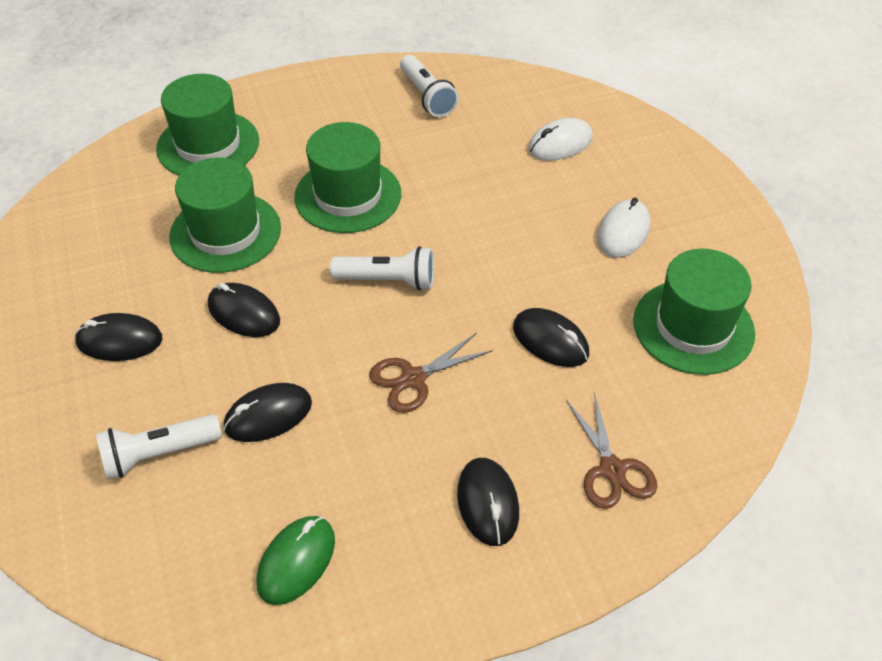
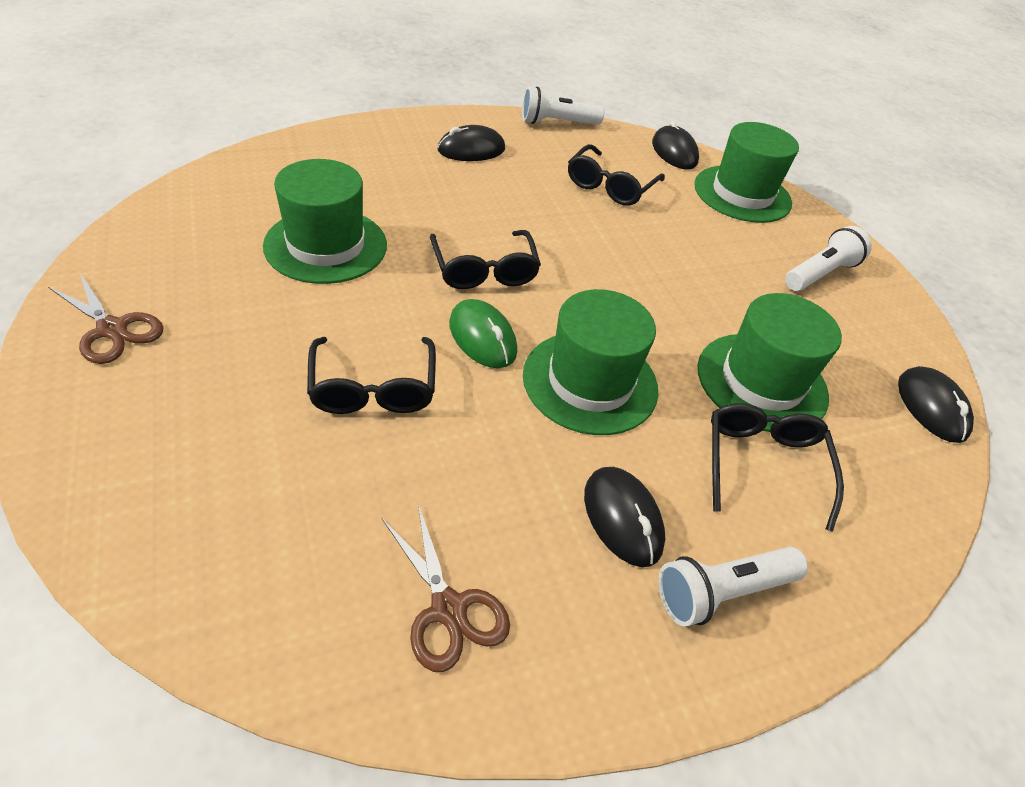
black glasses: 0 -> 4
black mouse: 5 -> 4
white mouse: 2 -> 0

